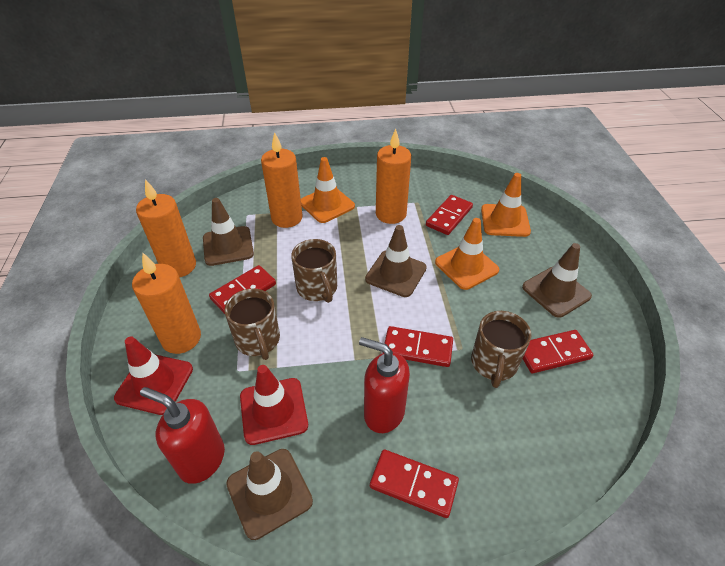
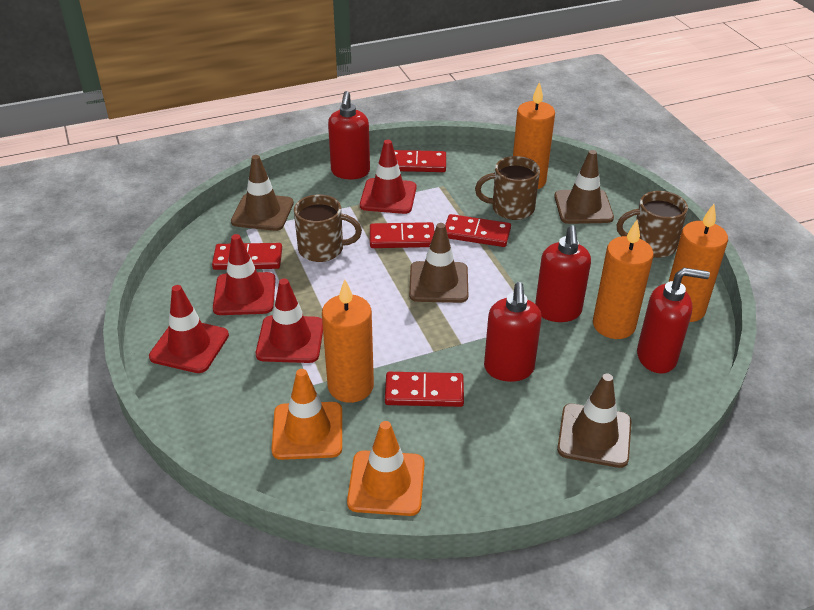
orange traffic cone: 3 -> 2
red soap dispenser: 2 -> 4
red traffic cone: 2 -> 4

